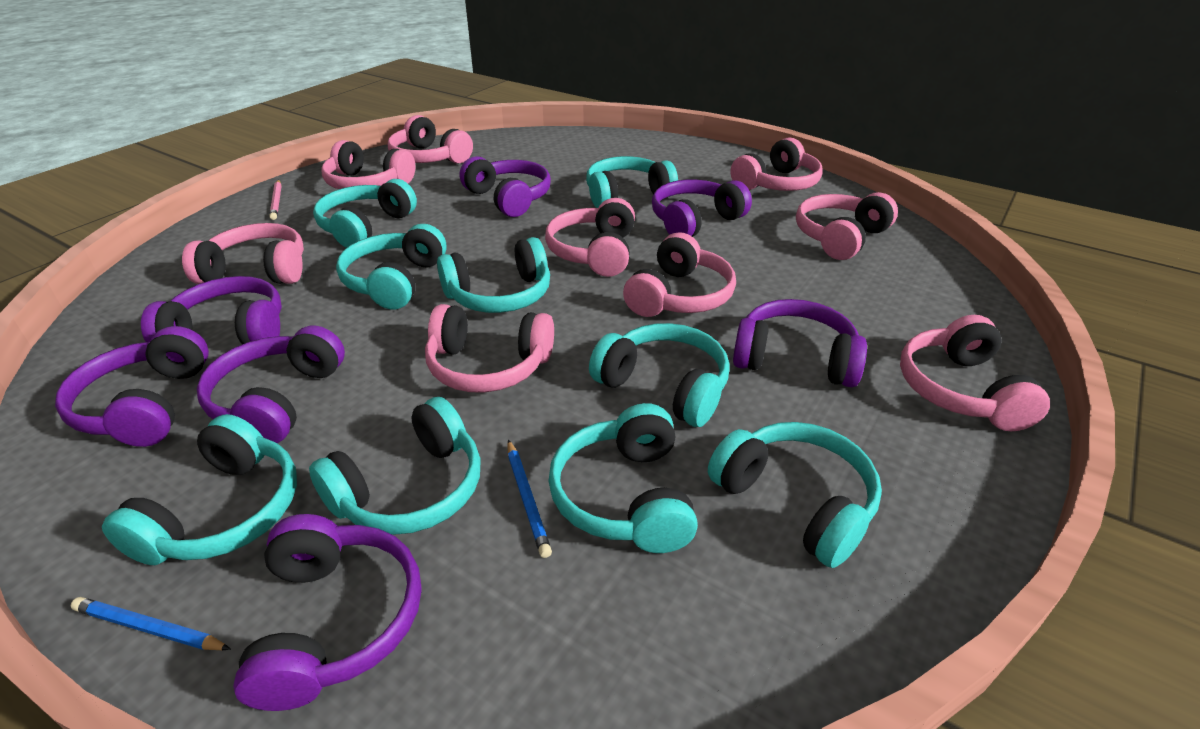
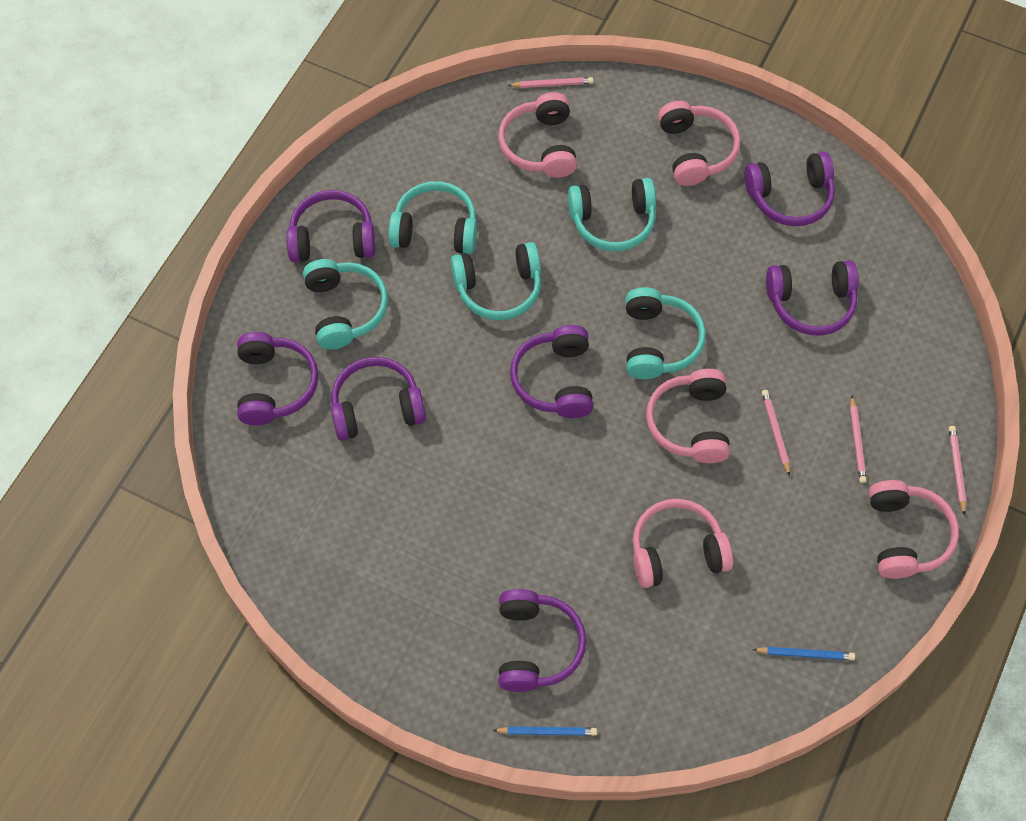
pink headphones: 9 -> 5
pink pencil: 1 -> 4
turquoise headphones: 9 -> 5

